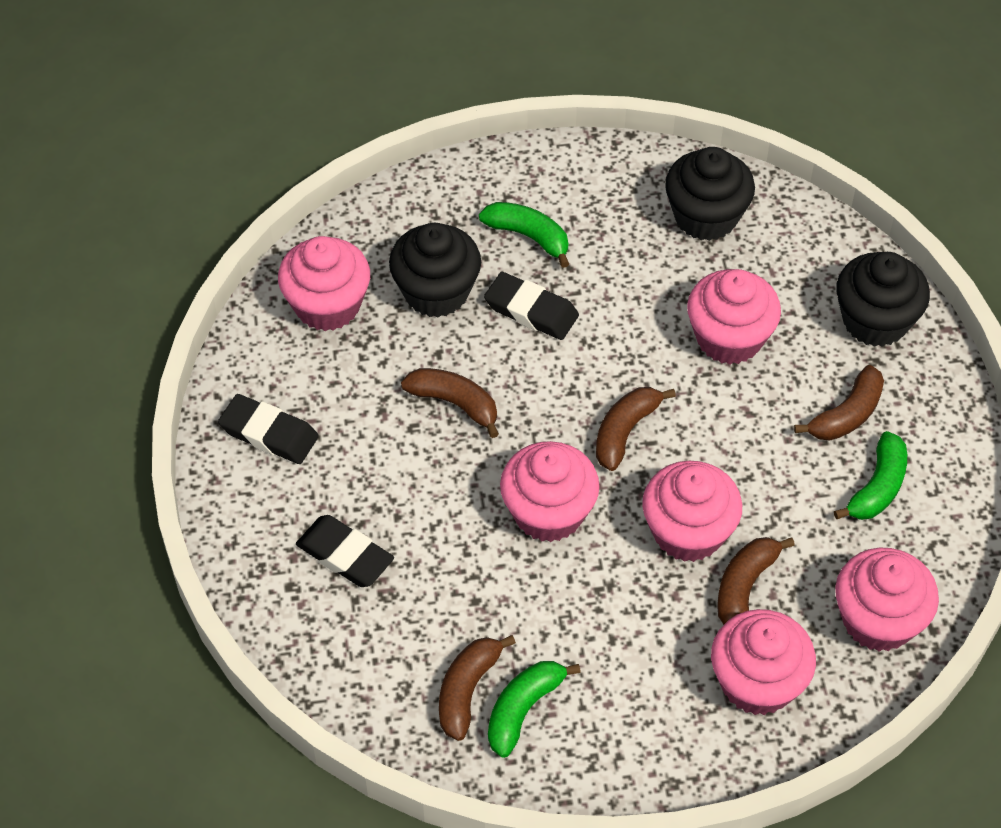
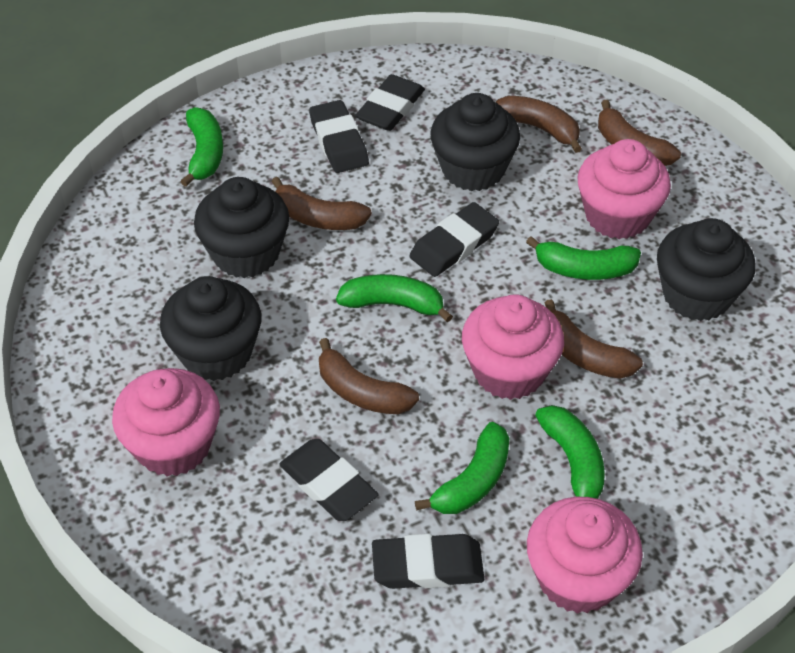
black cupcake: 3 -> 4
black eraser: 3 -> 5
green banana: 3 -> 5
pink cupcake: 6 -> 4

